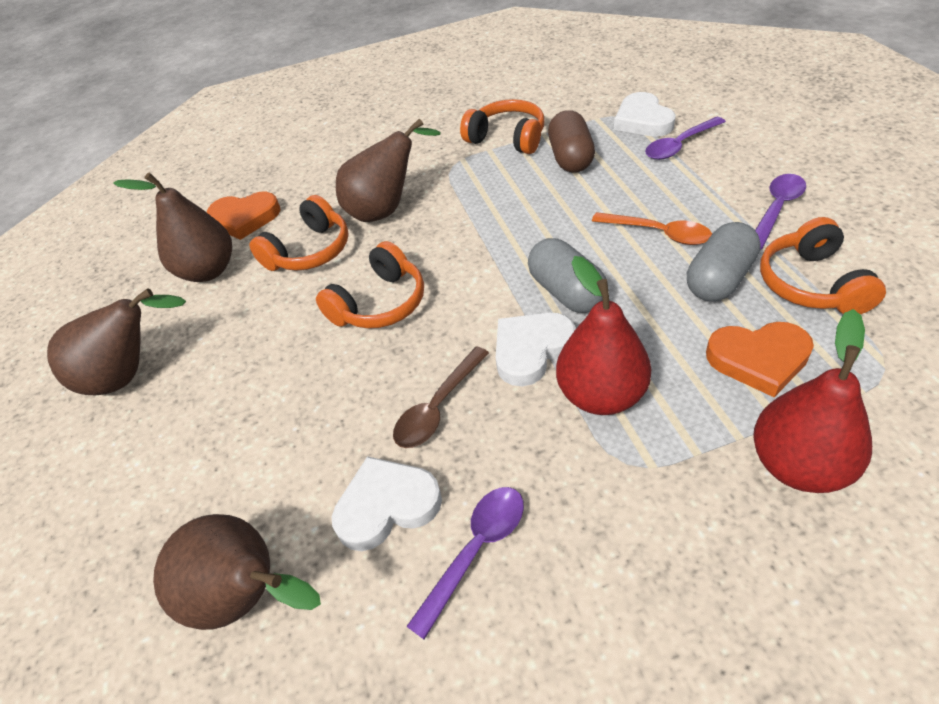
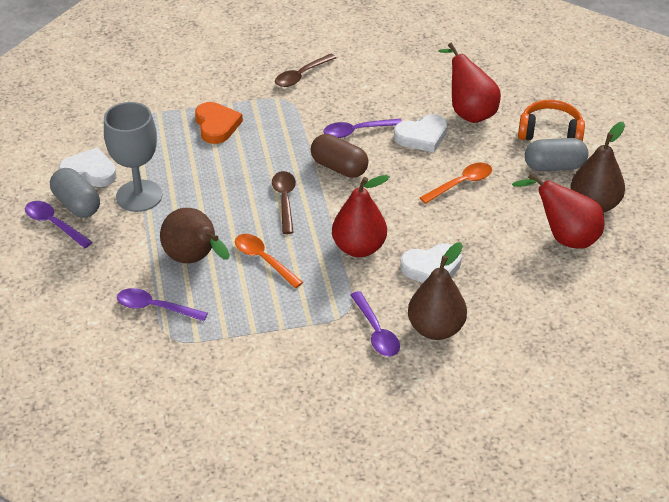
brown pear: 4 -> 3
brown spoon: 1 -> 2
grey goblet: 0 -> 1
orange headphones: 4 -> 1
orange heart: 2 -> 1
orange spoon: 1 -> 2
purple spoon: 3 -> 4
red pear: 2 -> 3

